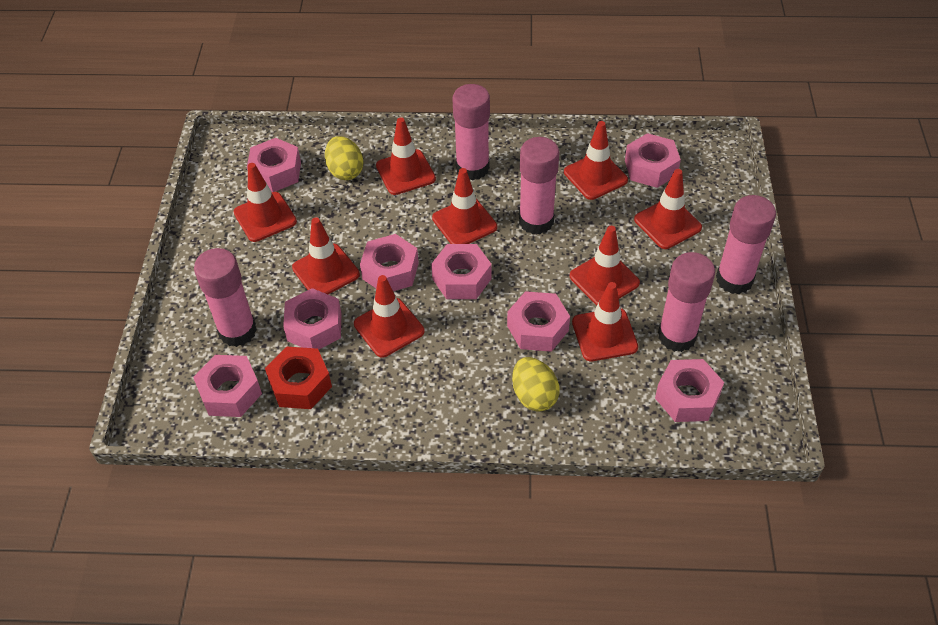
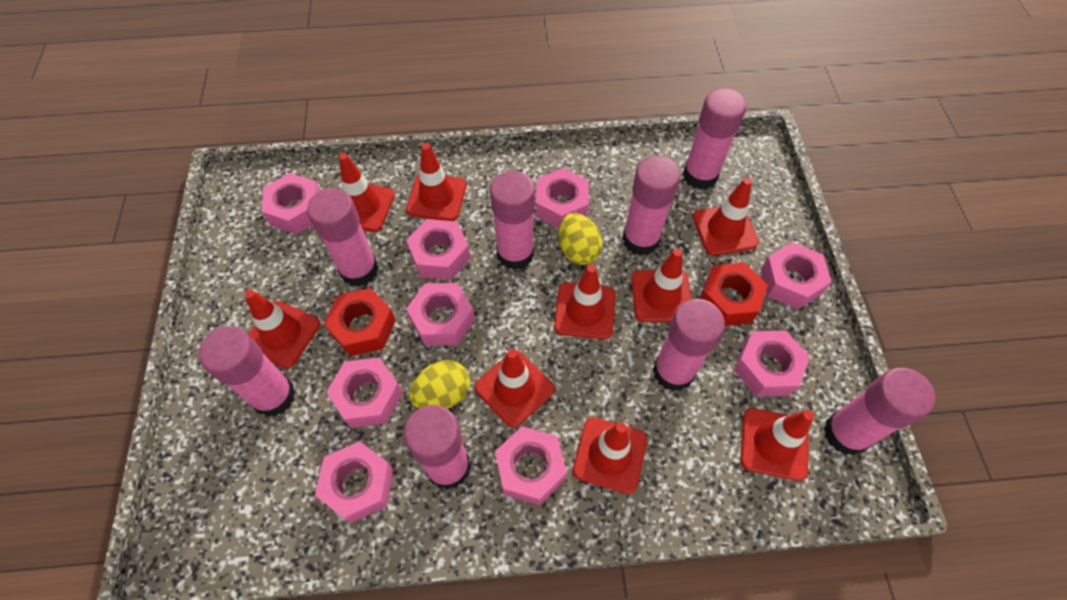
pink glue stick: 5 -> 8
pink nut: 8 -> 9
red nut: 1 -> 2

